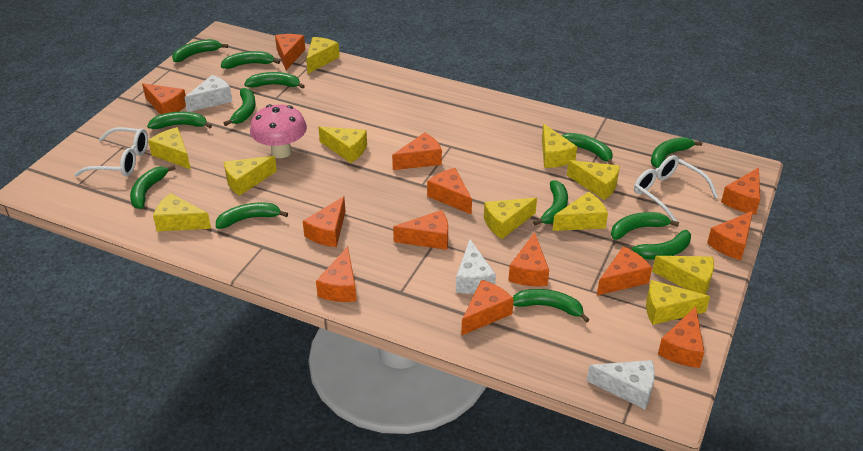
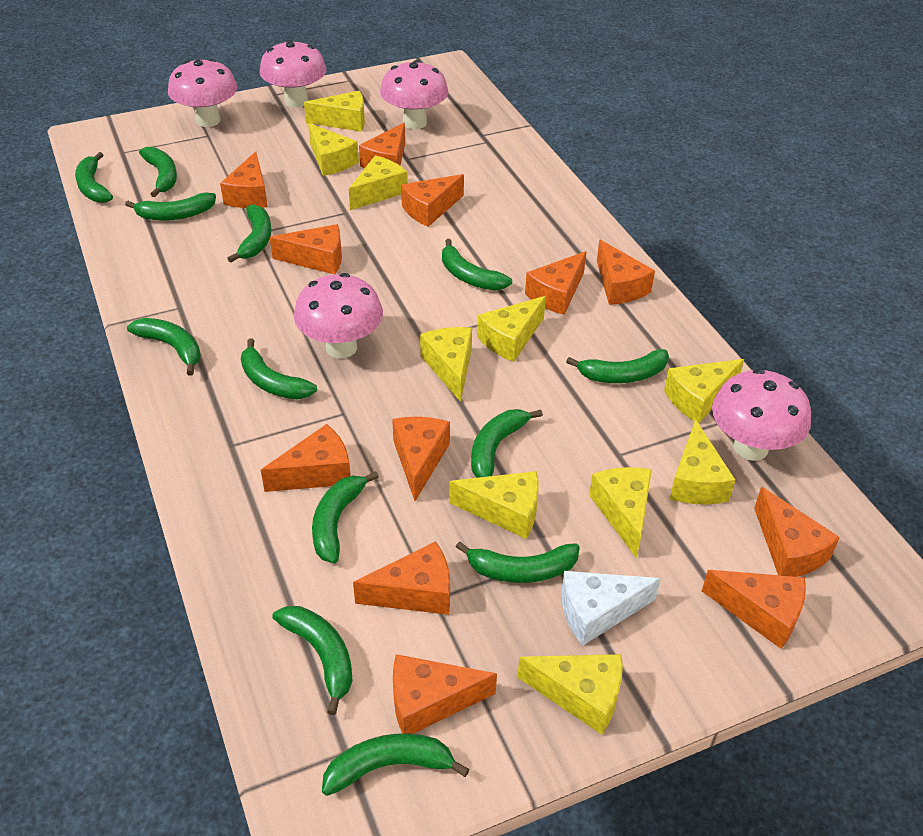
orange cheese: 13 -> 12
pink mushroom: 1 -> 5
white cheese: 3 -> 1
white glasses: 2 -> 0
yellow cheese: 11 -> 10

